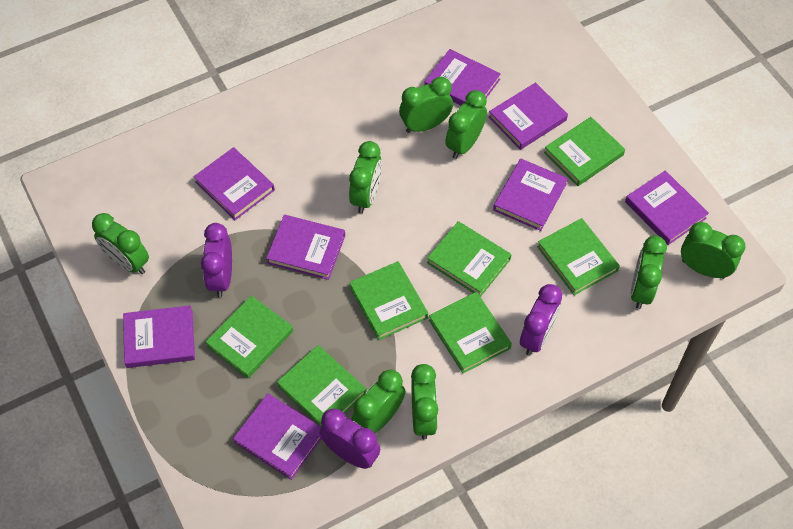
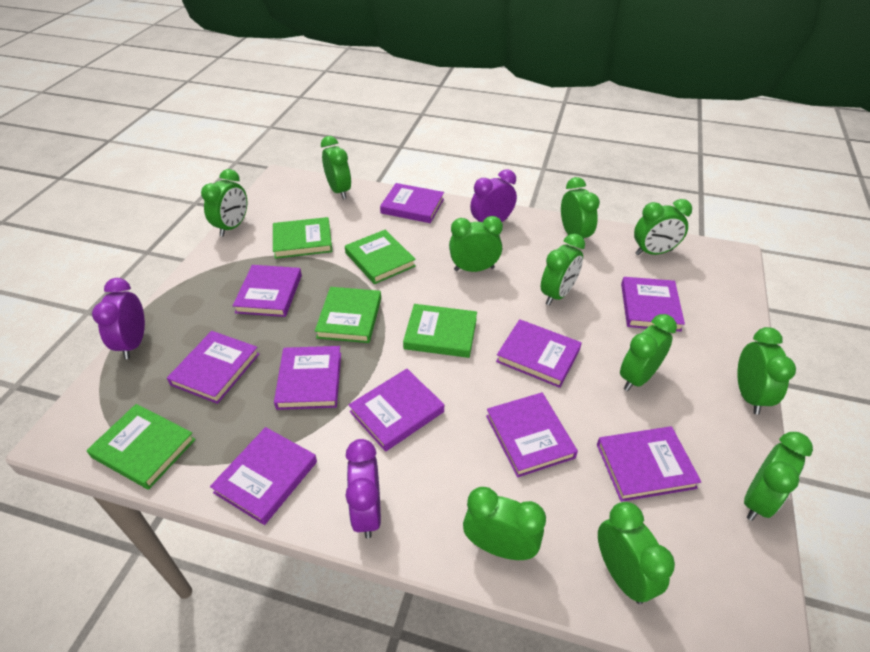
green book: 7 -> 5
green clock: 8 -> 11
purple book: 8 -> 10

